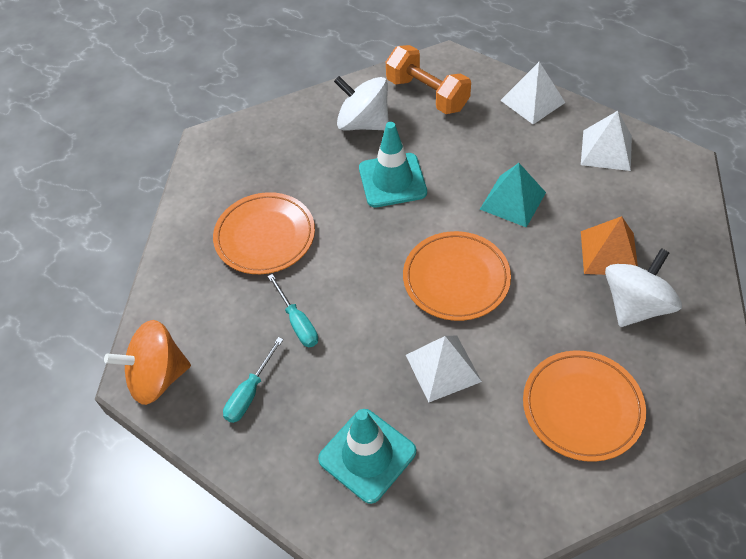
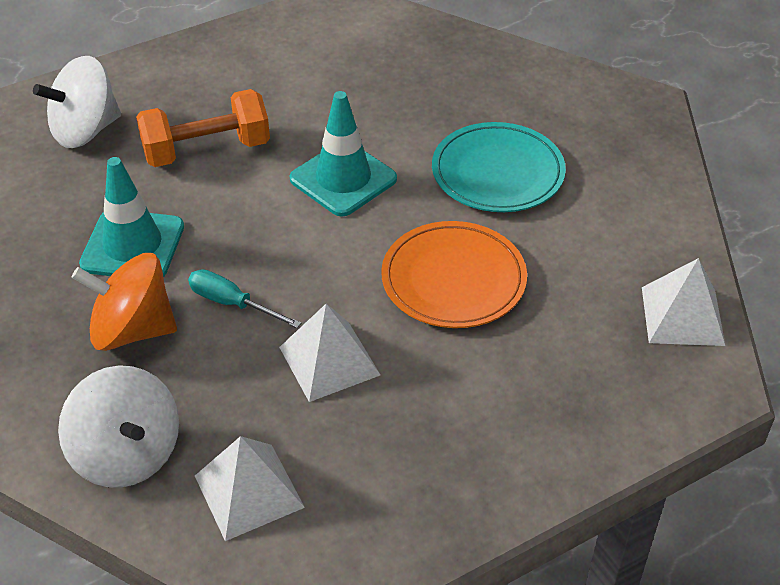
orange plate: 3 -> 1
orange pyramid: 1 -> 0
turquoise plate: 0 -> 1
turquoise pyramid: 1 -> 0
turquoise screwdriver: 2 -> 1

